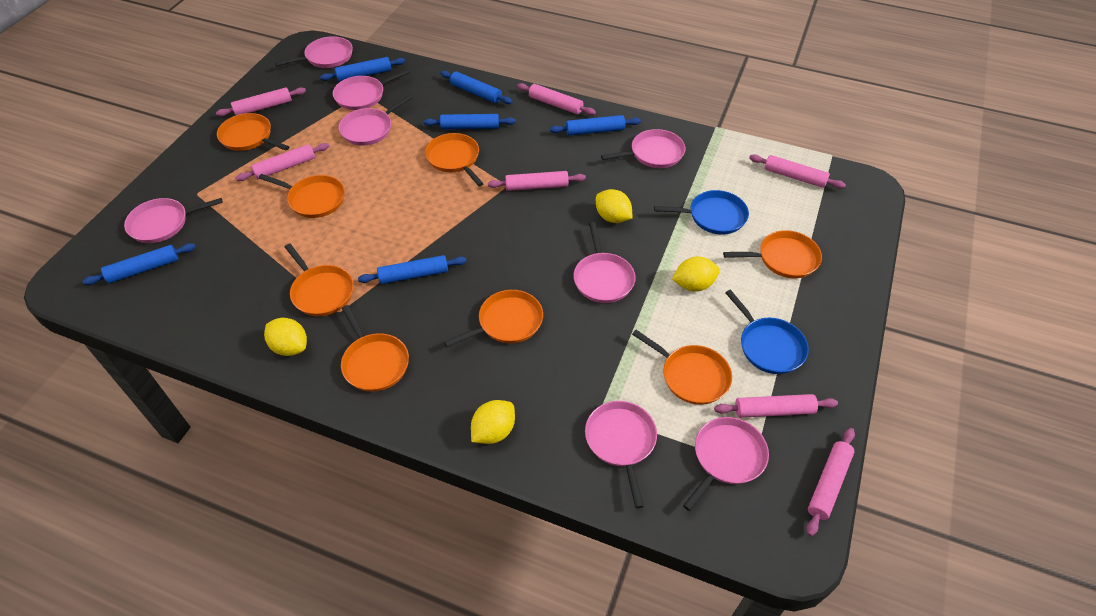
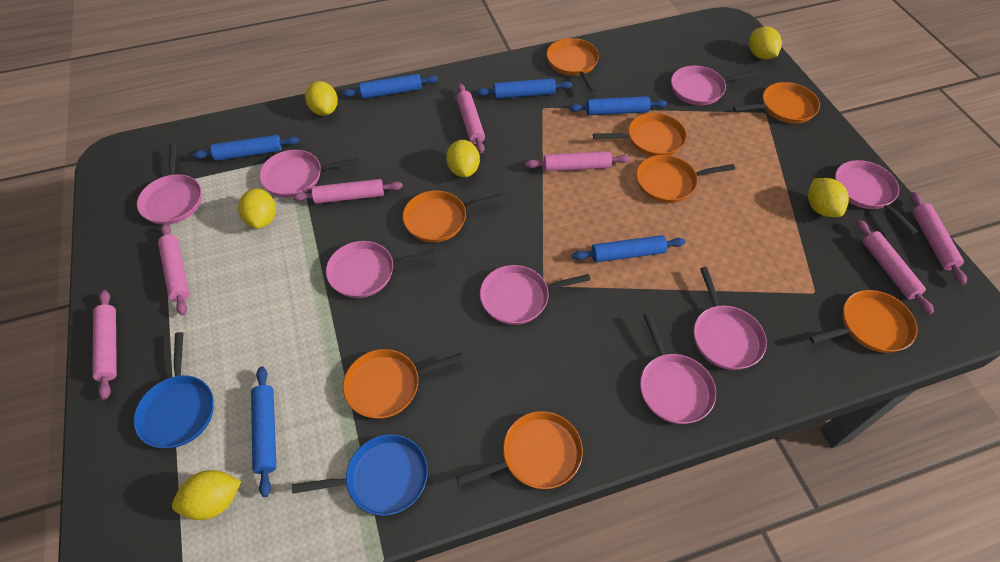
yellow lemon: 4 -> 6

